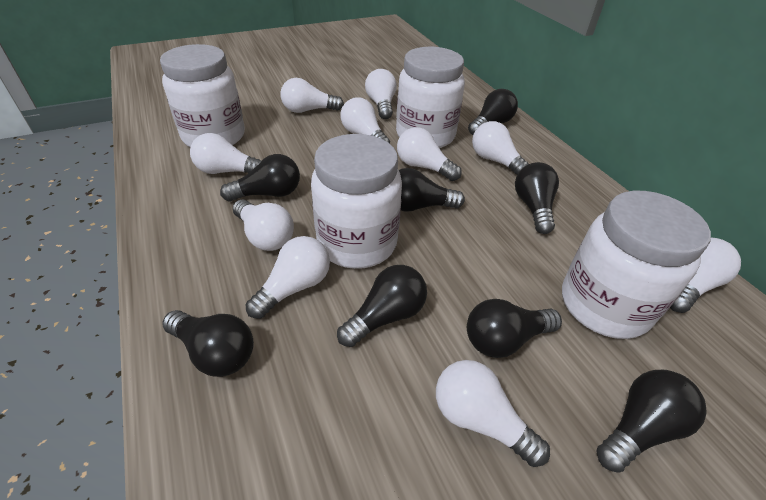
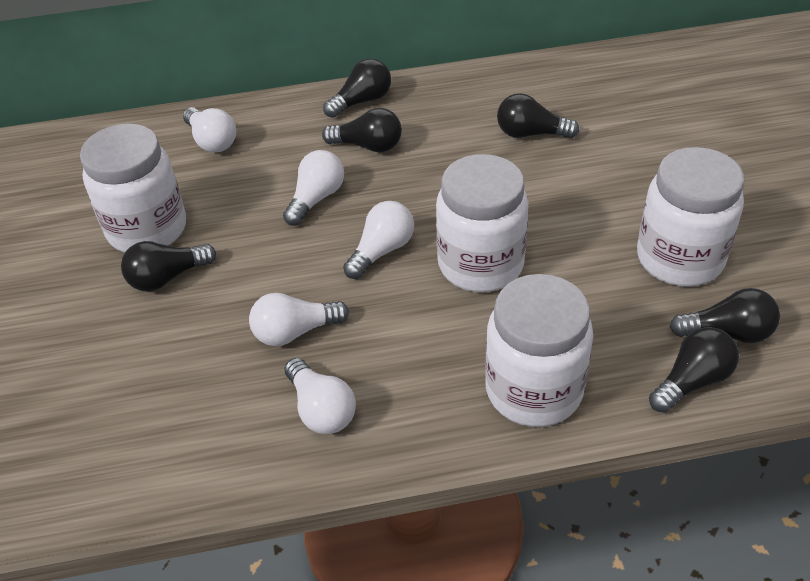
black light bulb: 8 -> 6
white light bulb: 10 -> 5

